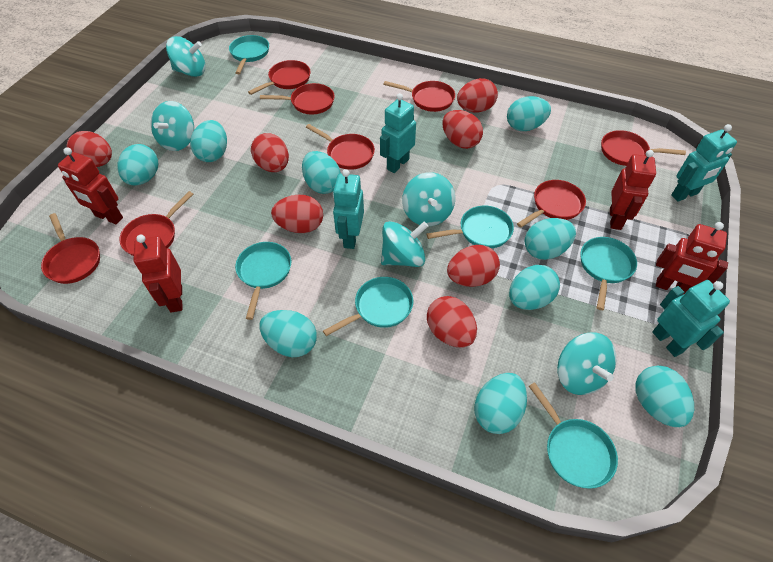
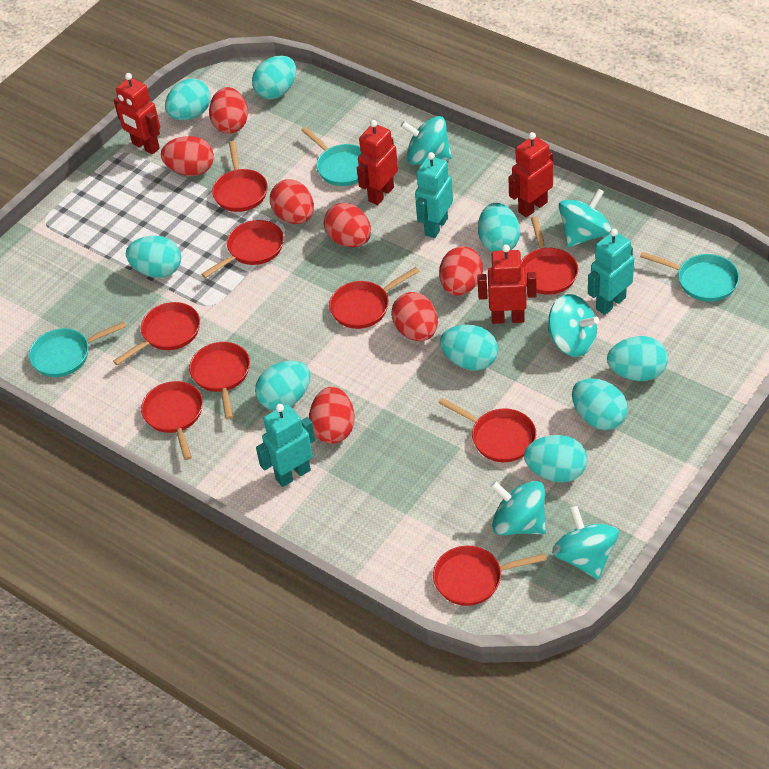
red pan: 8 -> 9
turquoise pan: 6 -> 3
turquoise robot: 4 -> 3

